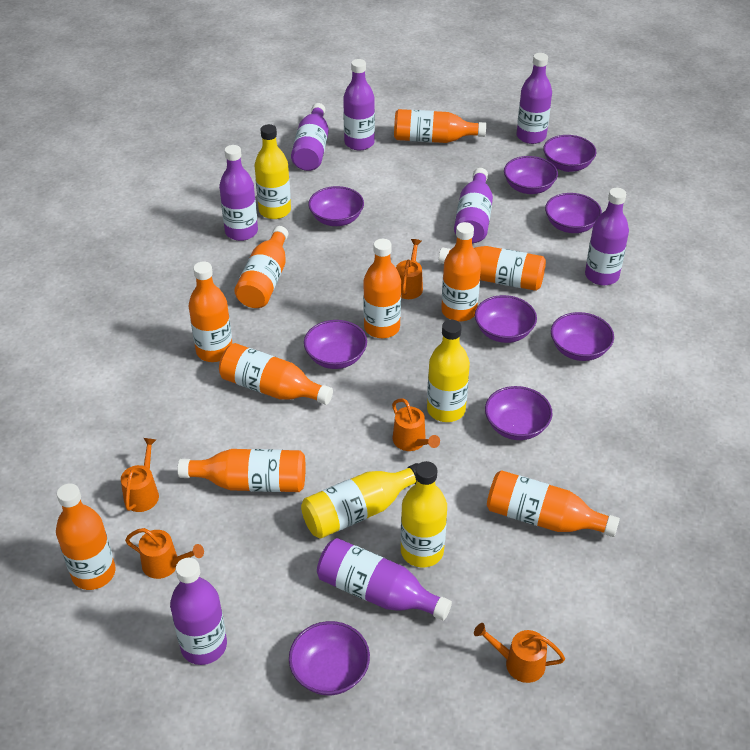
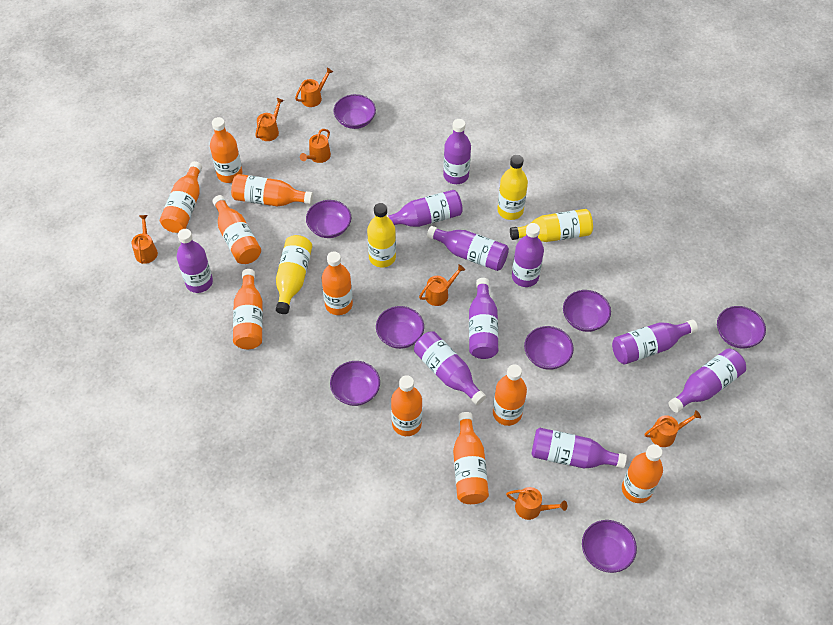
orange watering can: 5 -> 7
purple bottle: 8 -> 10
purple bowl: 9 -> 8

